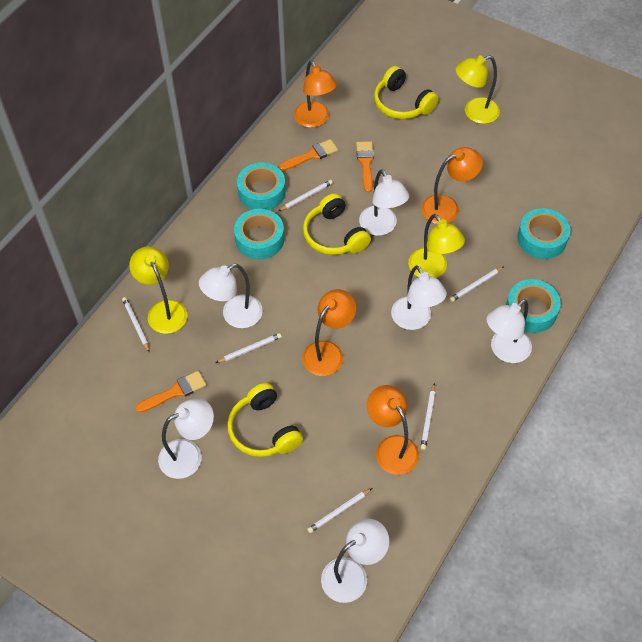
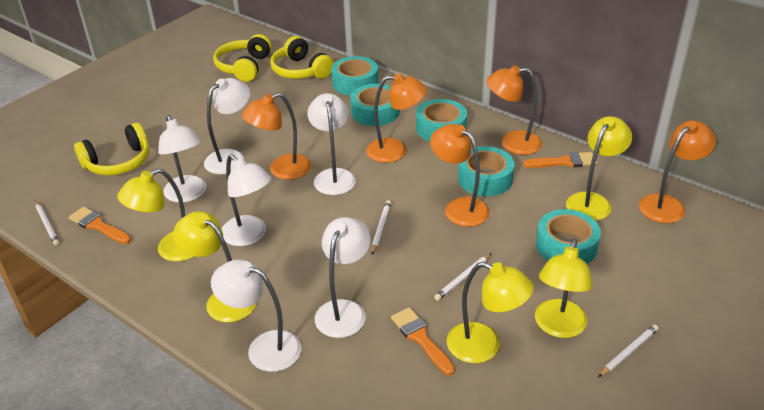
orange lamp: 4 -> 5
turquoise tape: 4 -> 5
white pencil: 6 -> 4
yellow lamp: 3 -> 5

